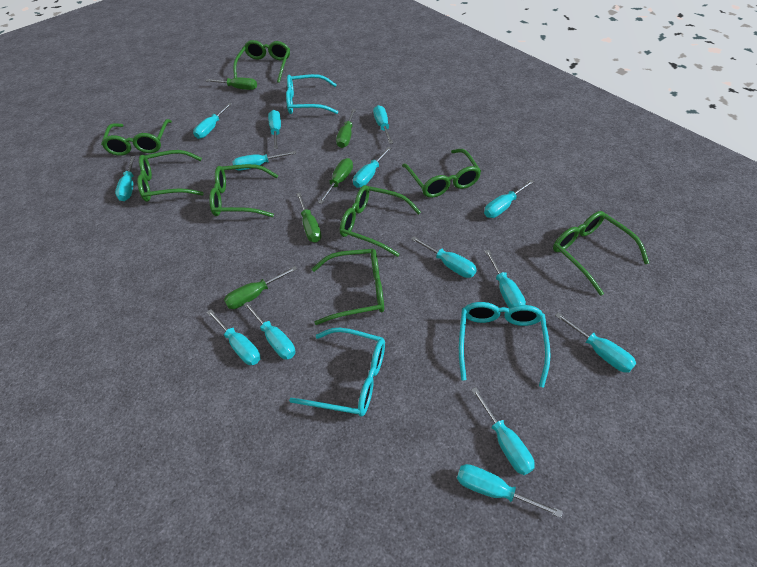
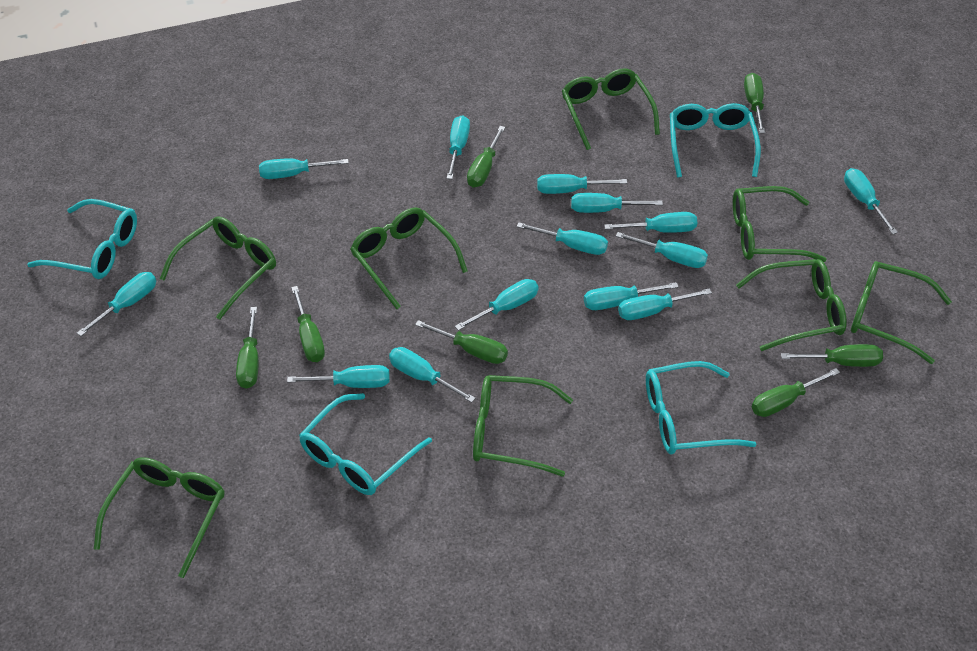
green screwdriver: 5 -> 7
turquoise glasses: 3 -> 4

